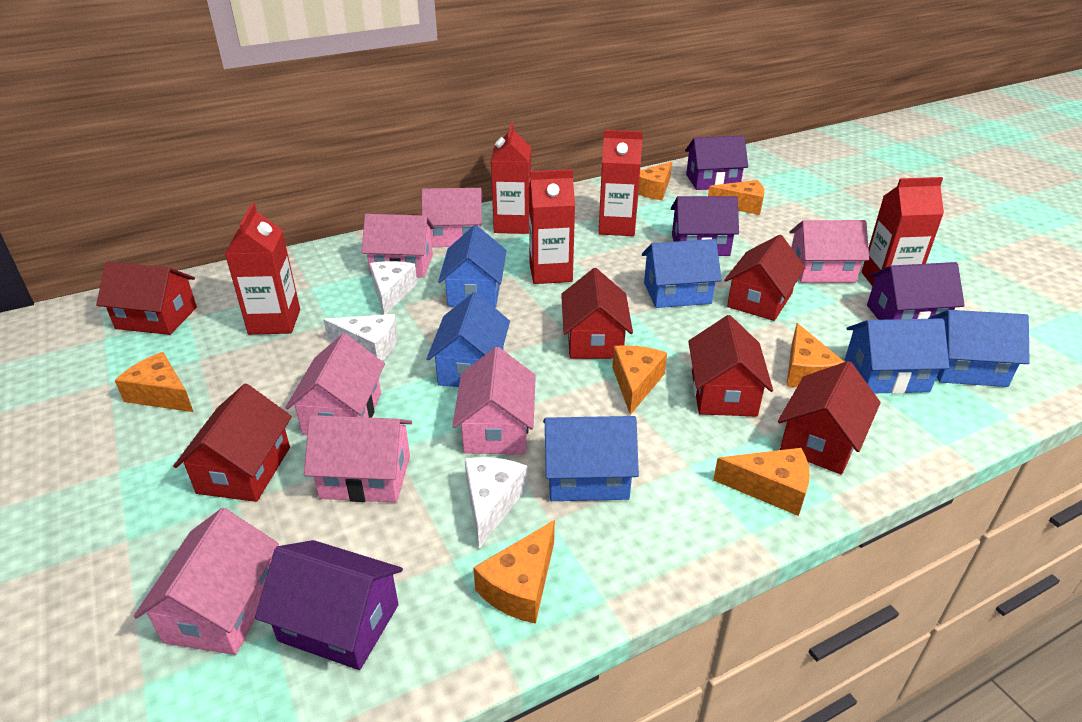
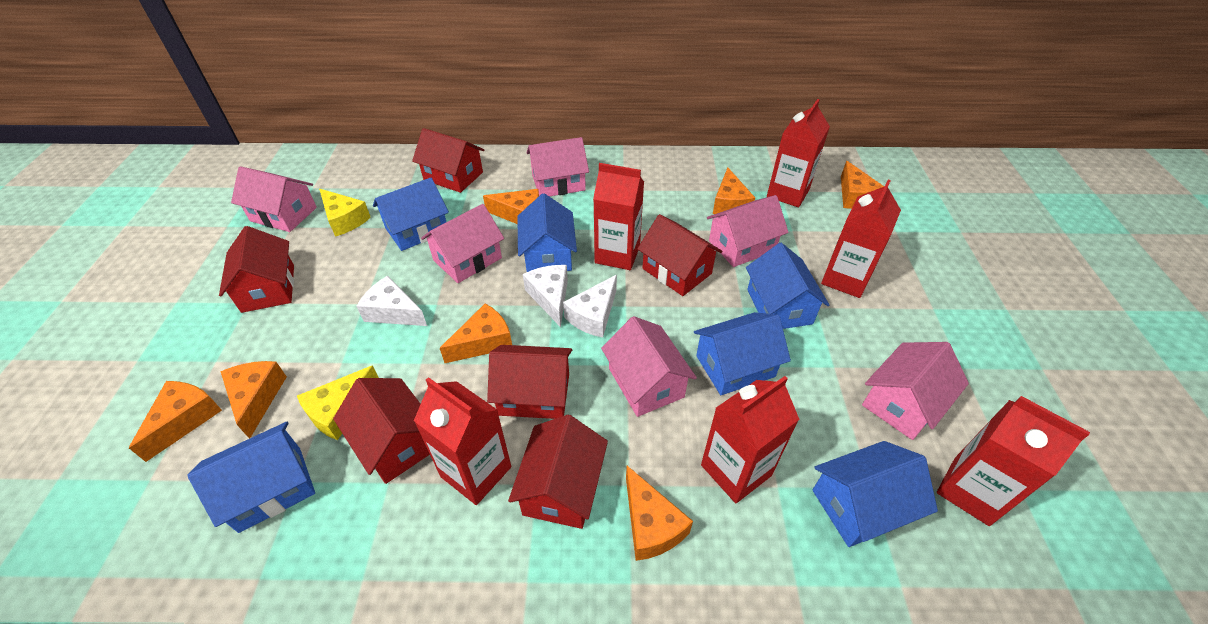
pink house: 7 -> 6
purple house: 4 -> 0
red carton: 5 -> 6
yellow cheese: 0 -> 2

